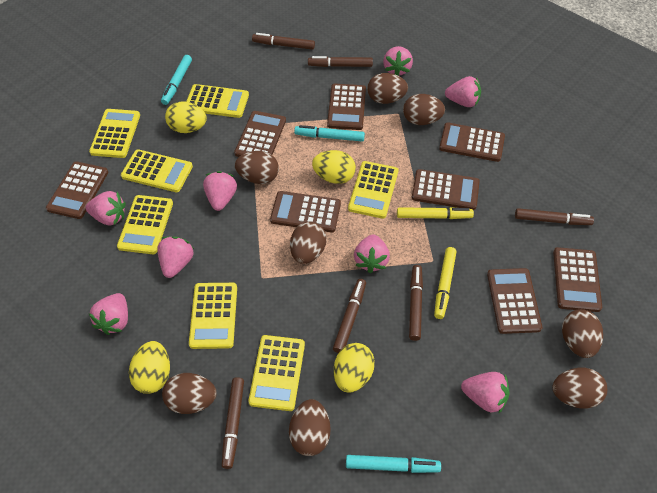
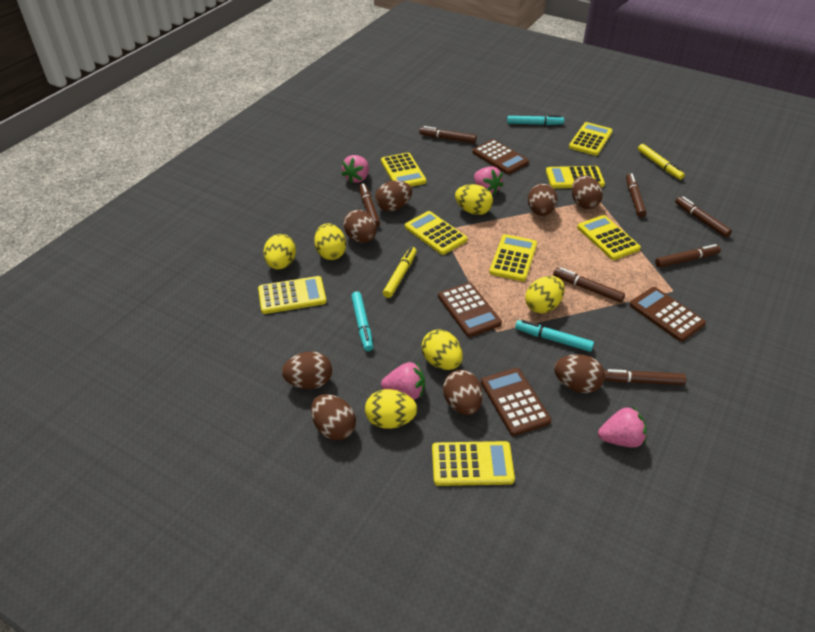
brown calculator: 8 -> 4
brown marker: 6 -> 7
pink strawberry: 8 -> 4
yellow calculator: 7 -> 8
yellow egg: 4 -> 6

